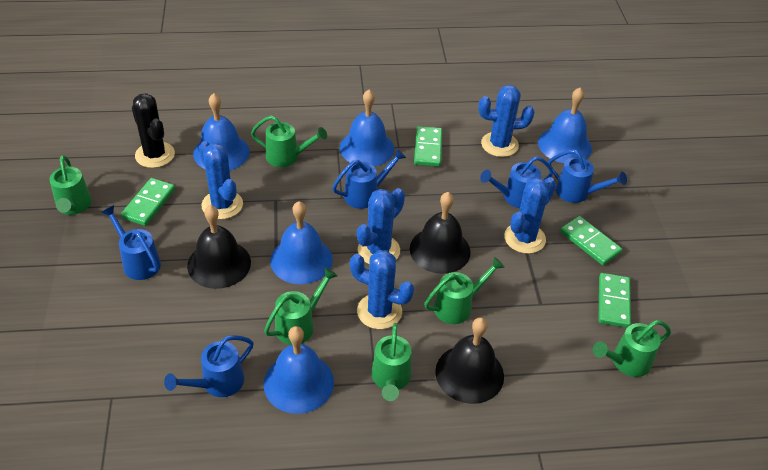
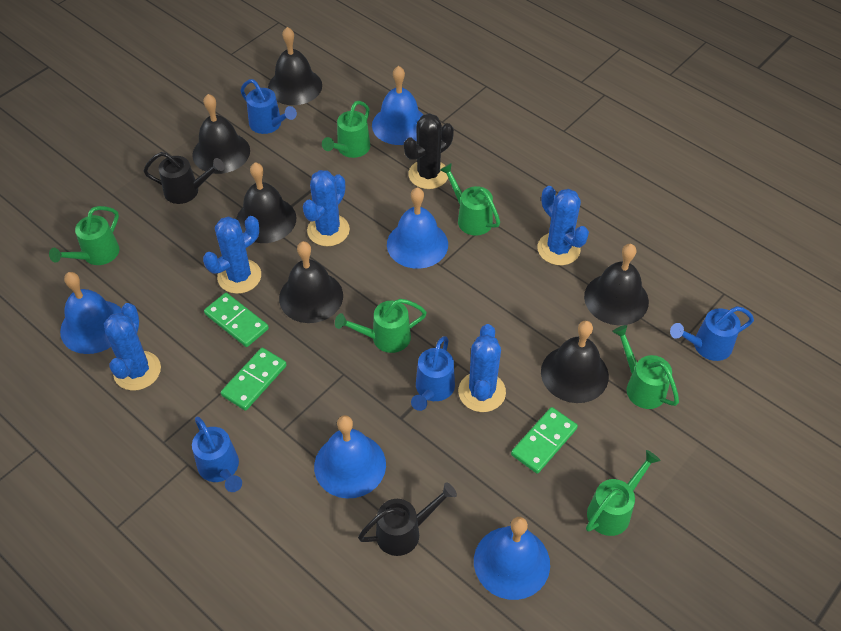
black bell: 3 -> 6
black watering can: 0 -> 2
blue watering can: 5 -> 4
green domino: 4 -> 3

